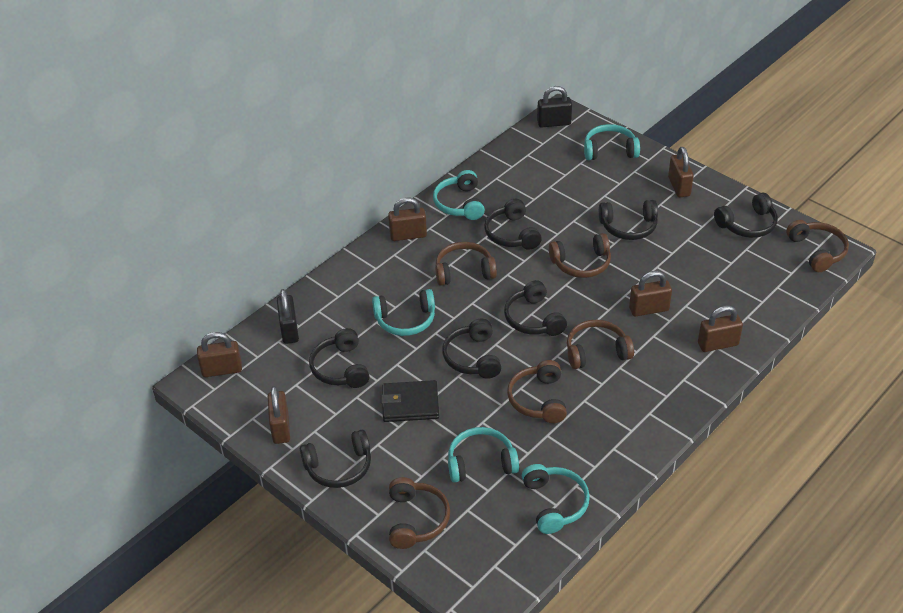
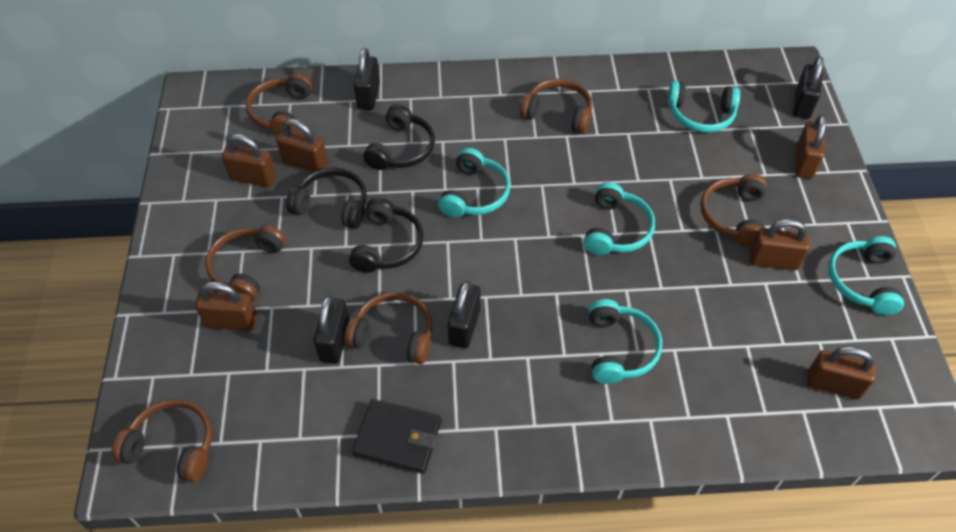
black headphones: 7 -> 3
black padlock: 2 -> 4

